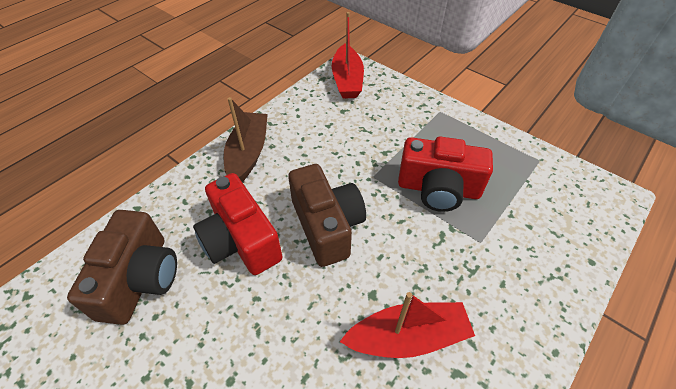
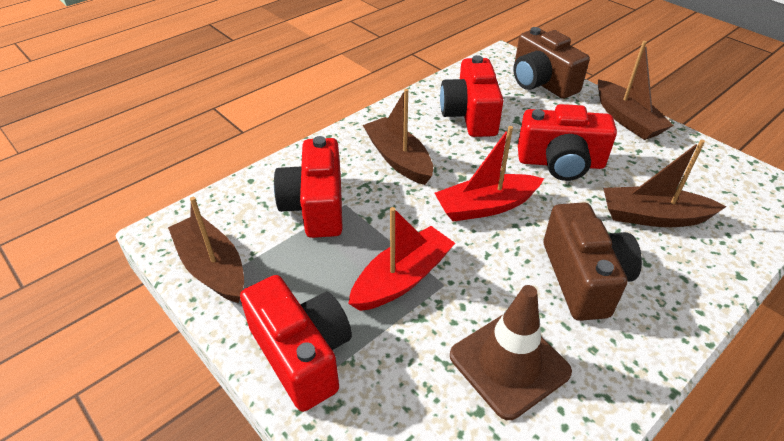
brown boat: 1 -> 4
brown traffic cone: 0 -> 1
red camera: 2 -> 4

